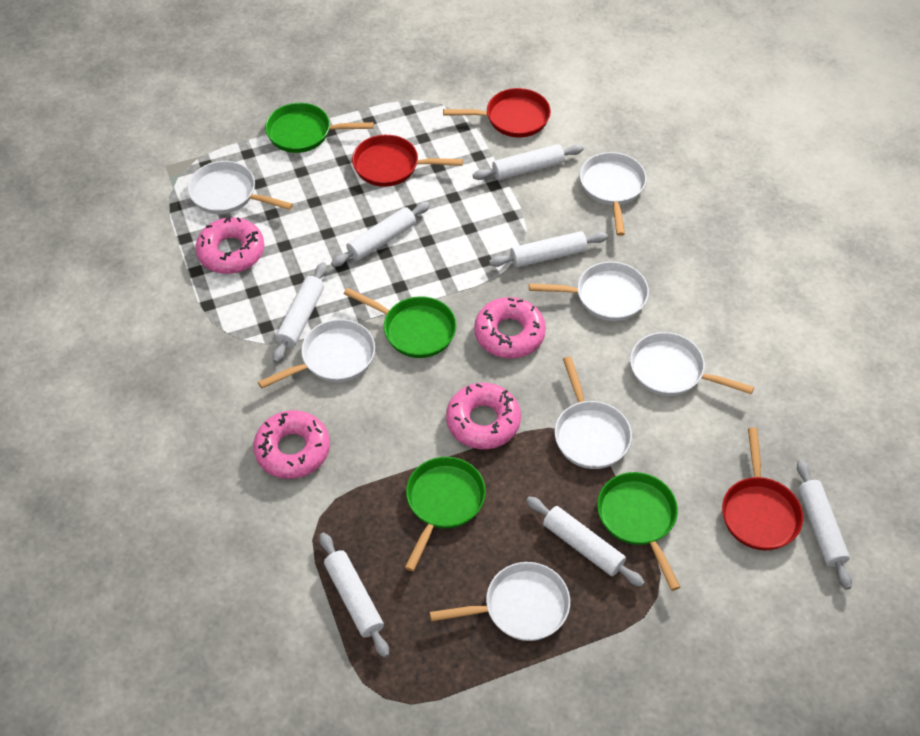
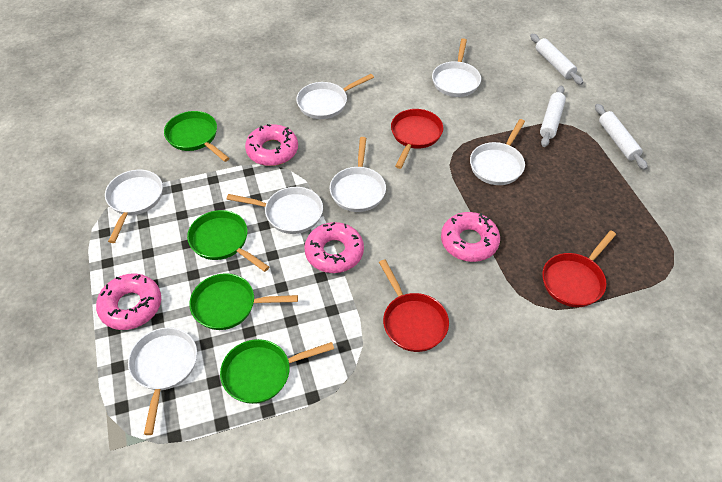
white rolling pin: 7 -> 3

